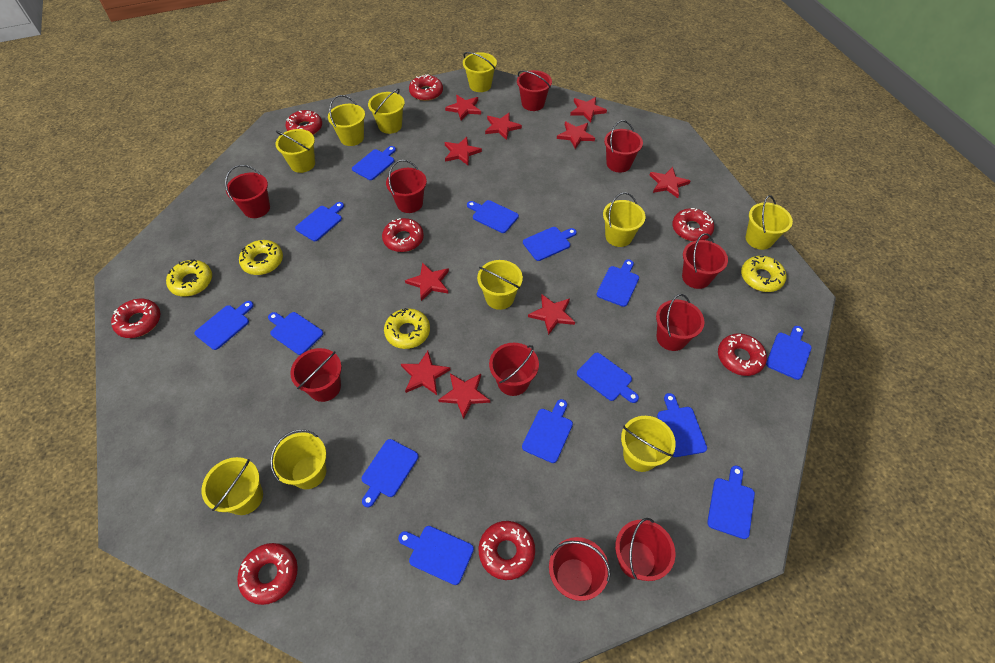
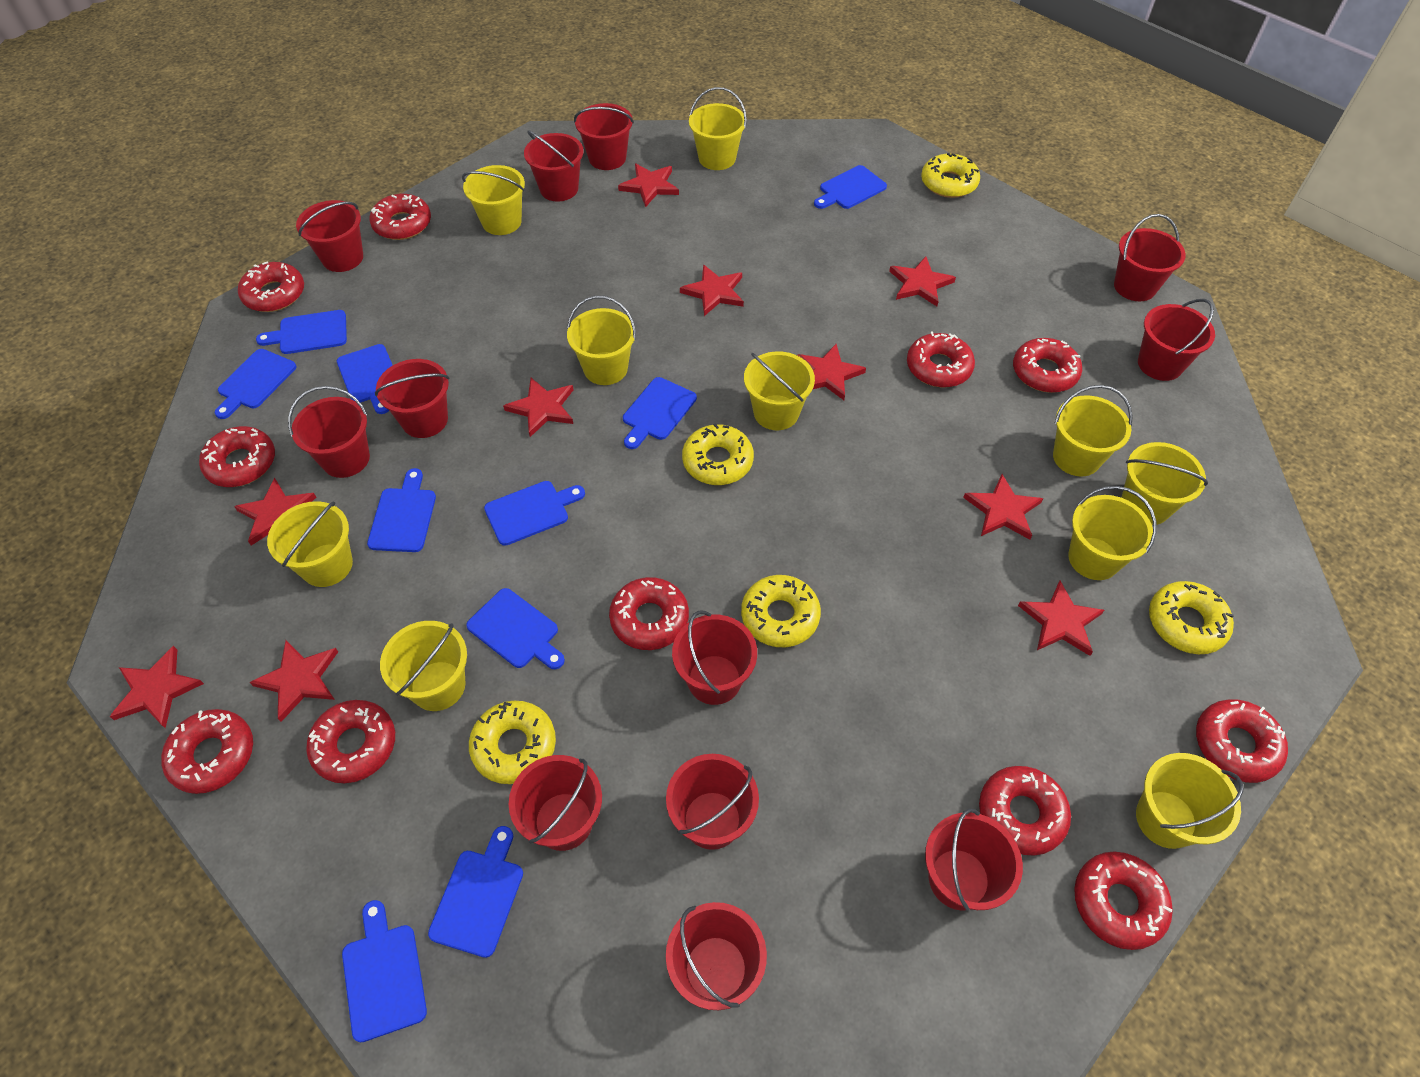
blue cutting board: 14 -> 10
red bucket: 10 -> 12
red donut: 8 -> 11
yellow donut: 4 -> 5

